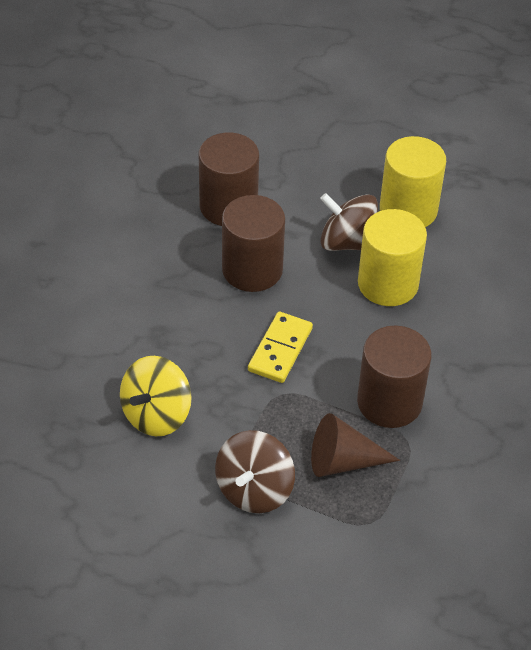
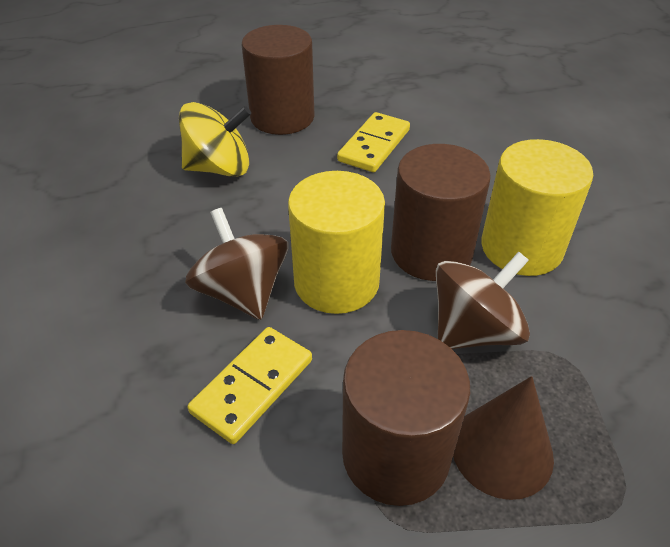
yellow domino: 1 -> 2

